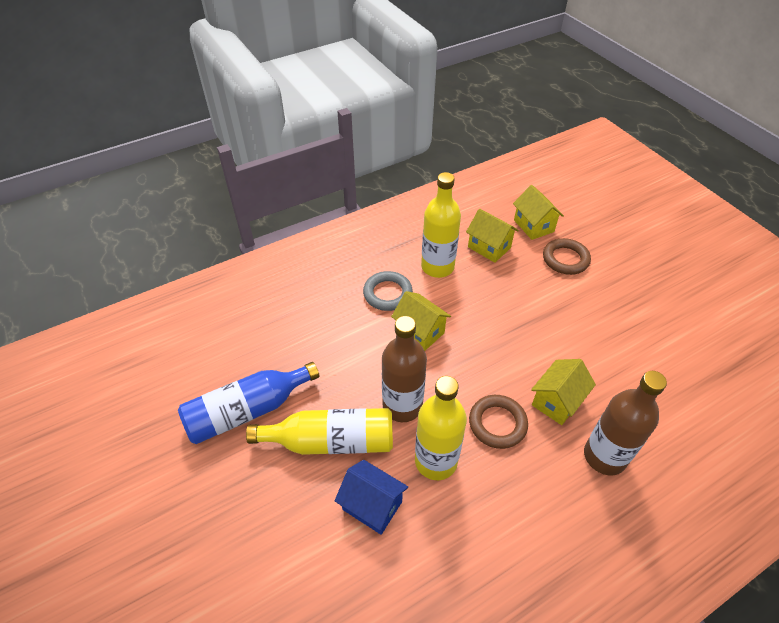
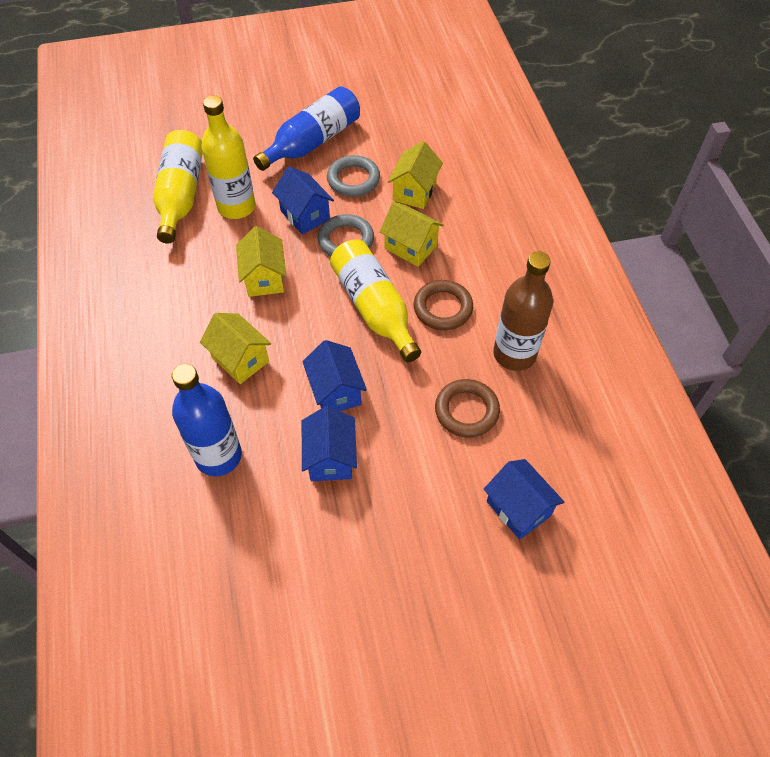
blue bottle: 1 -> 2
blue house: 1 -> 4
brown bottle: 2 -> 1
grey ring: 1 -> 2

